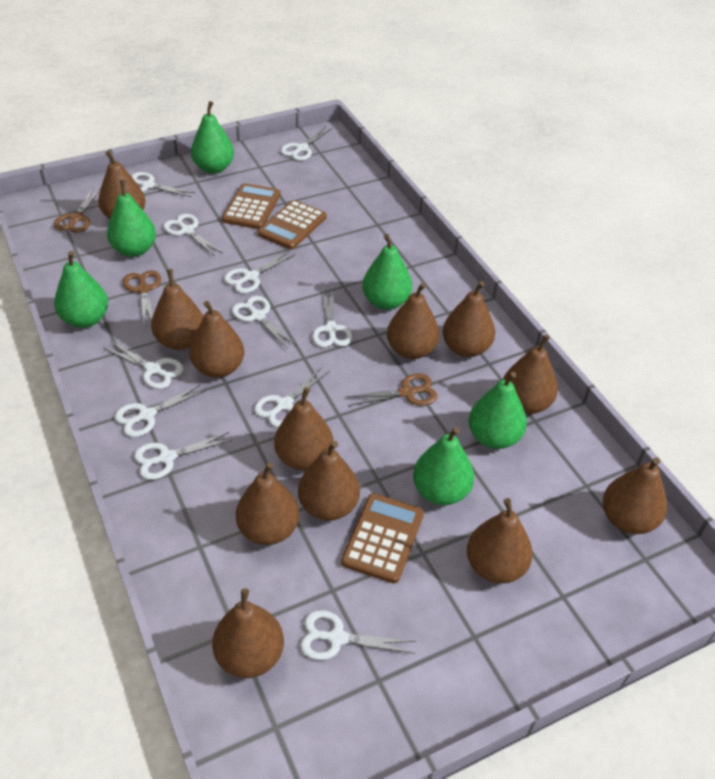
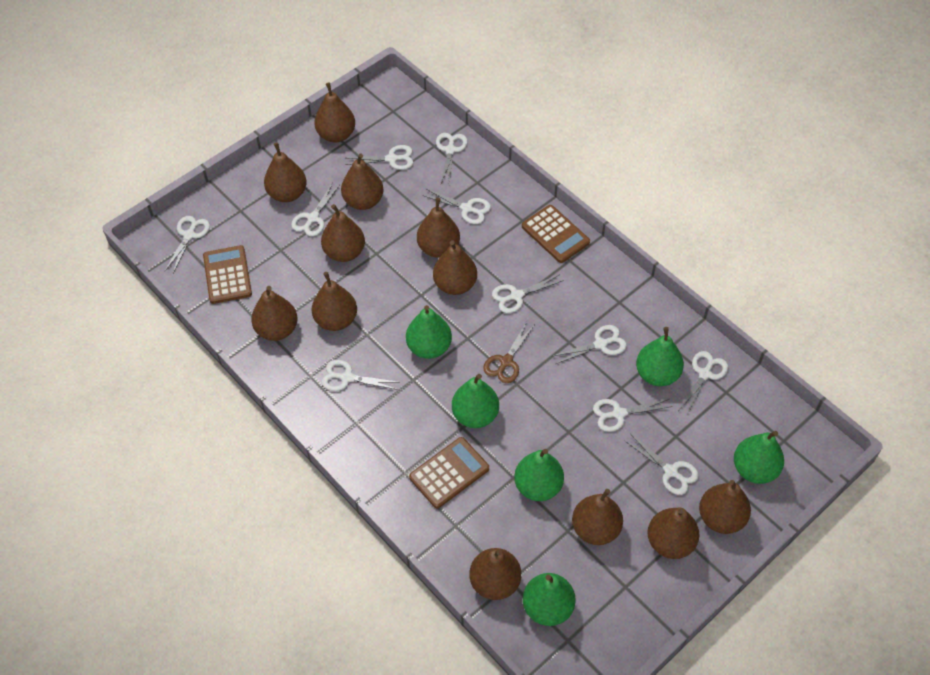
brown scissors: 3 -> 1

